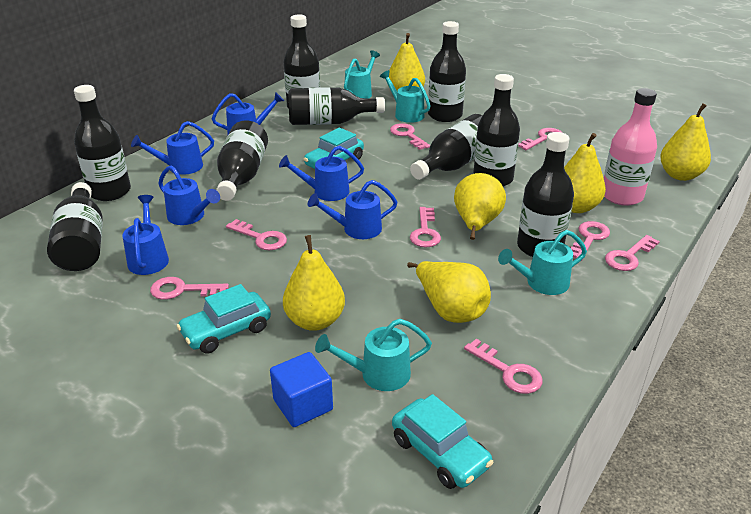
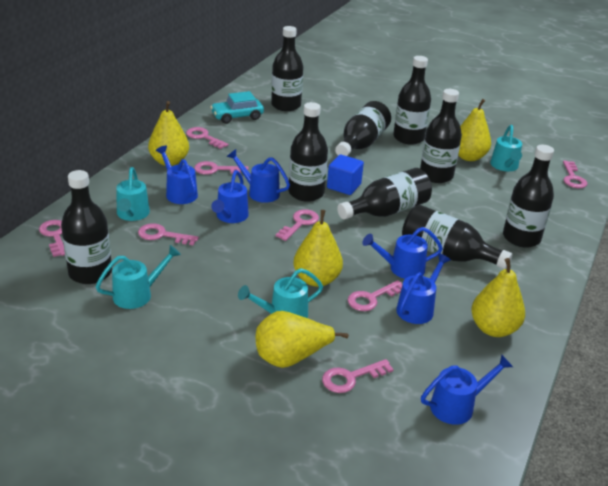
pink bottle: 1 -> 0
turquoise car: 3 -> 1
yellow pear: 6 -> 5

